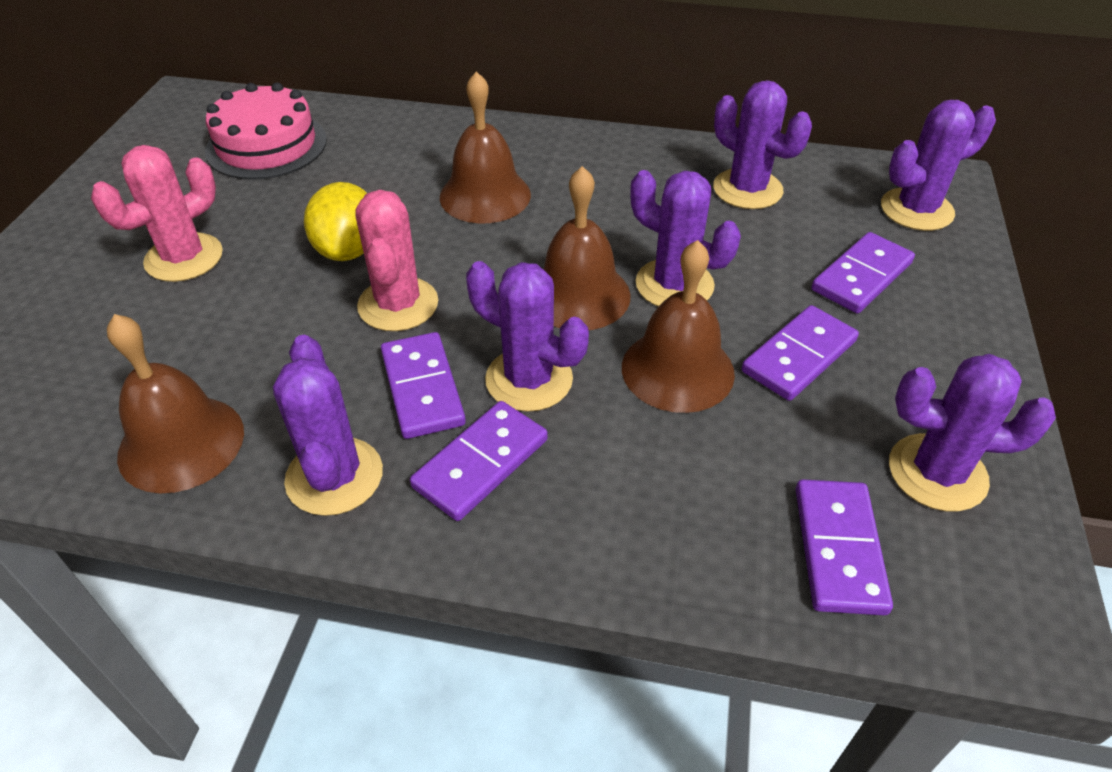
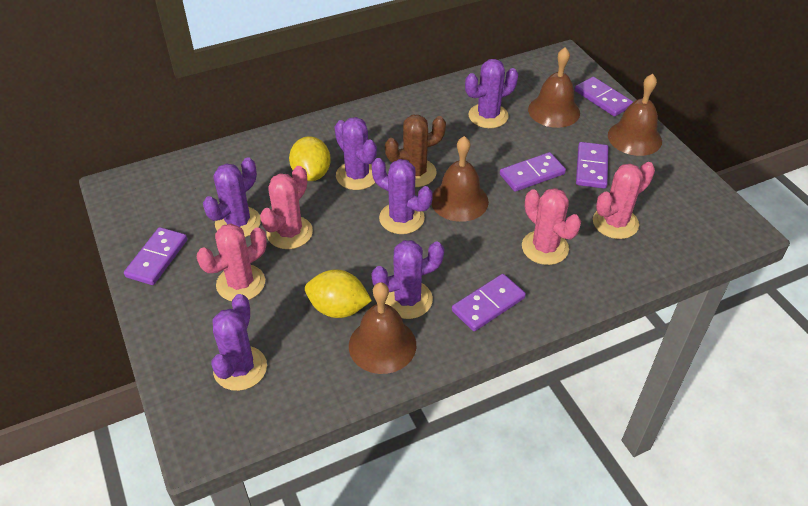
brown cactus: 0 -> 1
pink cactus: 2 -> 4
pink cake: 1 -> 0
yellow lemon: 1 -> 2

